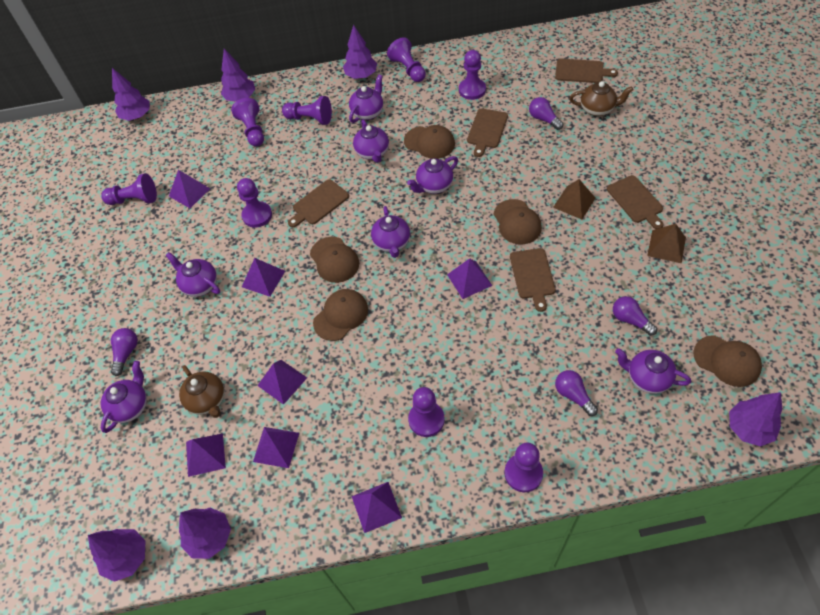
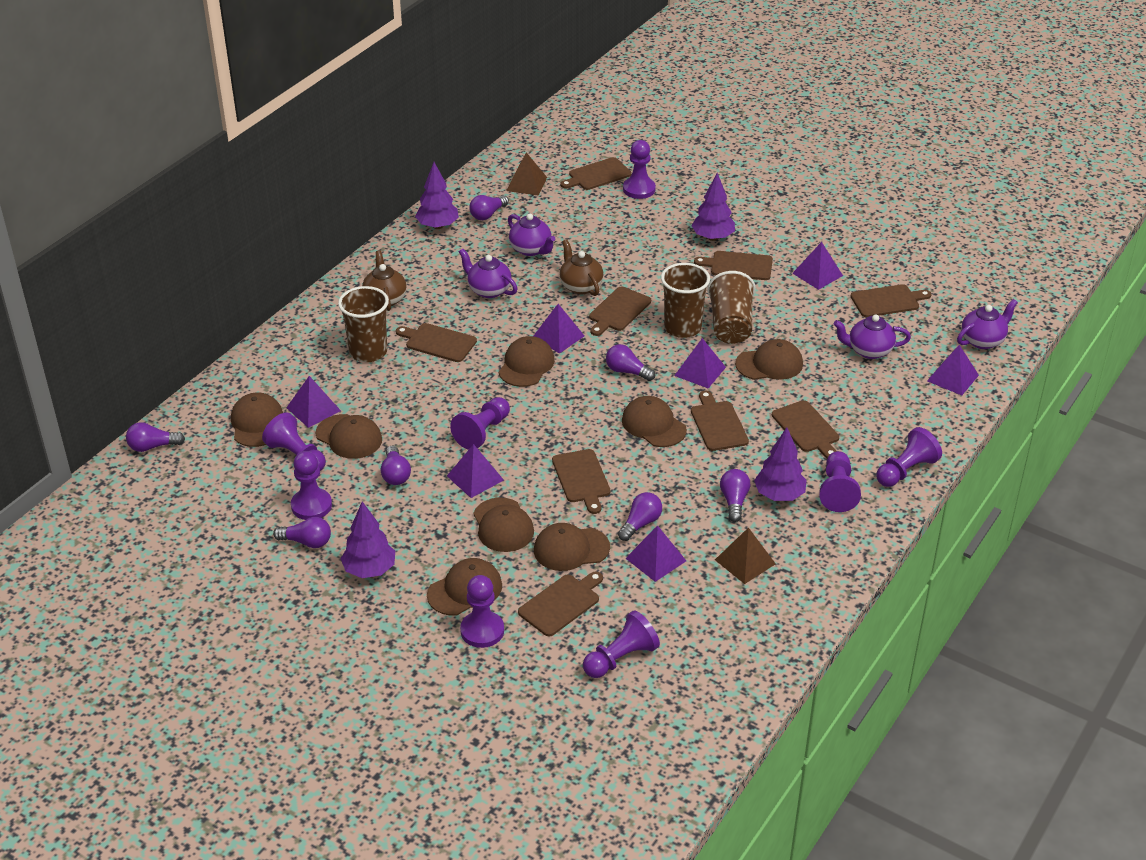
brown cap: 5 -> 8
brown cup: 0 -> 3
brown cutting board: 5 -> 9
purple light bulb: 4 -> 7
purple teapot: 7 -> 4
purple tree: 6 -> 4

